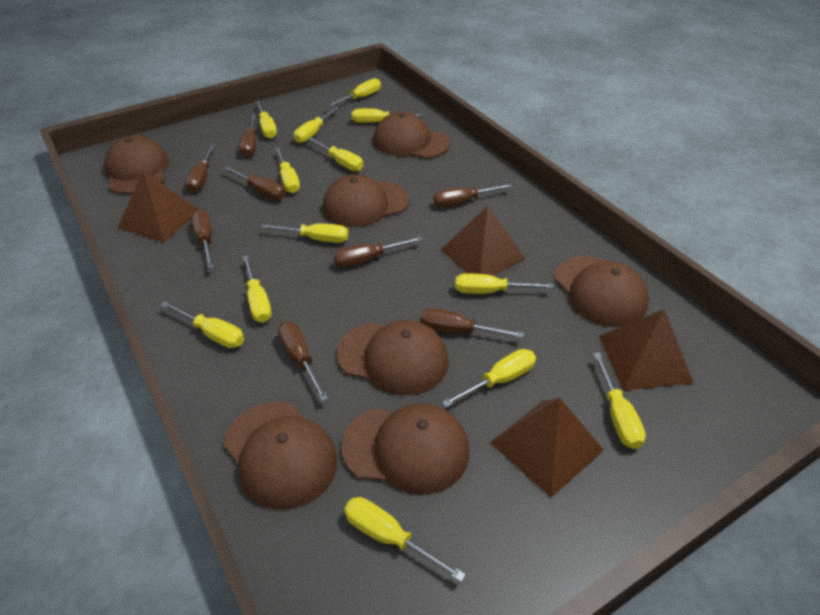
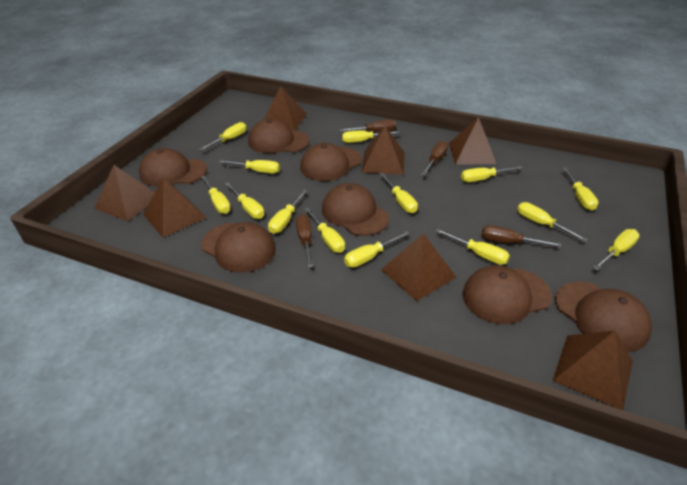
brown pyramid: 4 -> 7
brown screwdriver: 8 -> 4
yellow screwdriver: 13 -> 14

